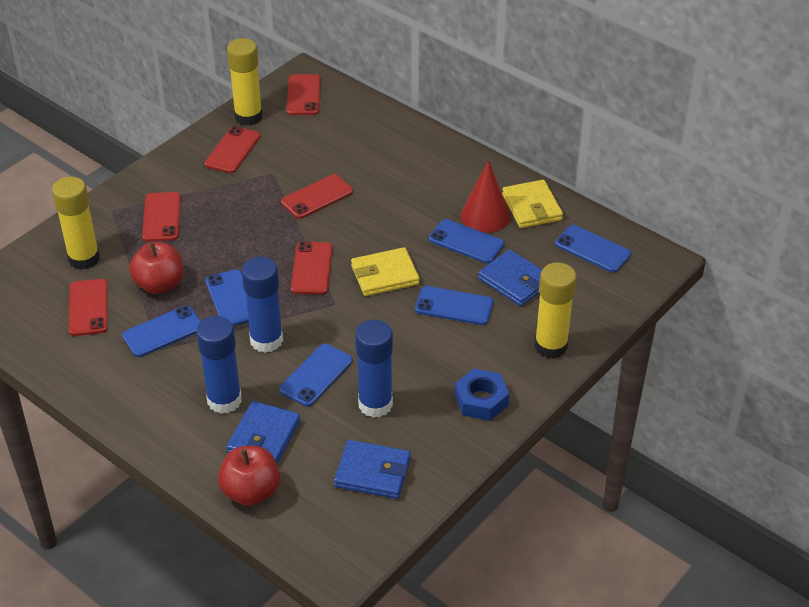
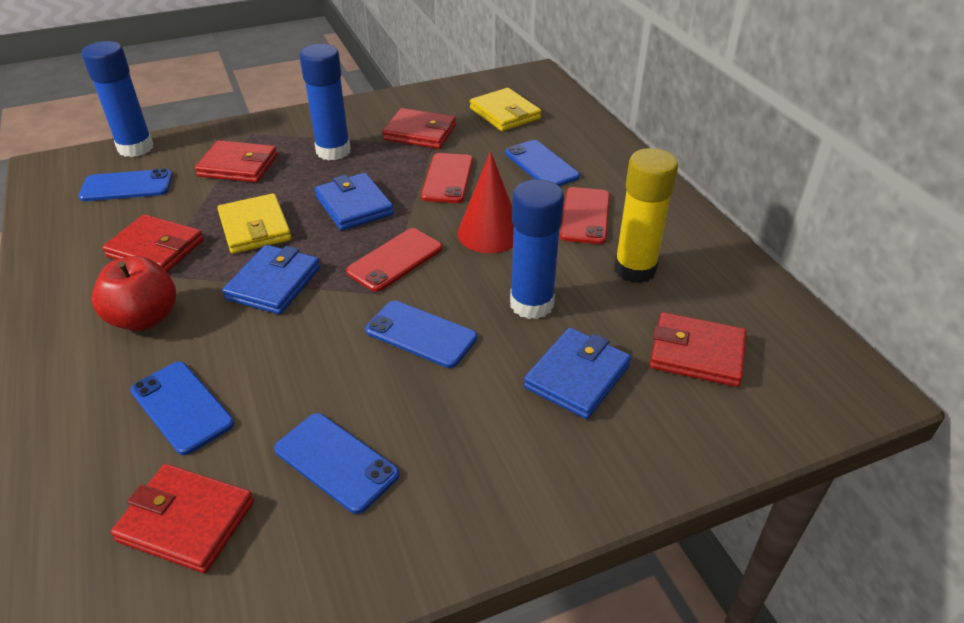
blue nut: 1 -> 0
blue phone: 6 -> 5
red apple: 2 -> 1
red phone: 6 -> 3
red wallet: 0 -> 5
yellow glue stick: 3 -> 1

